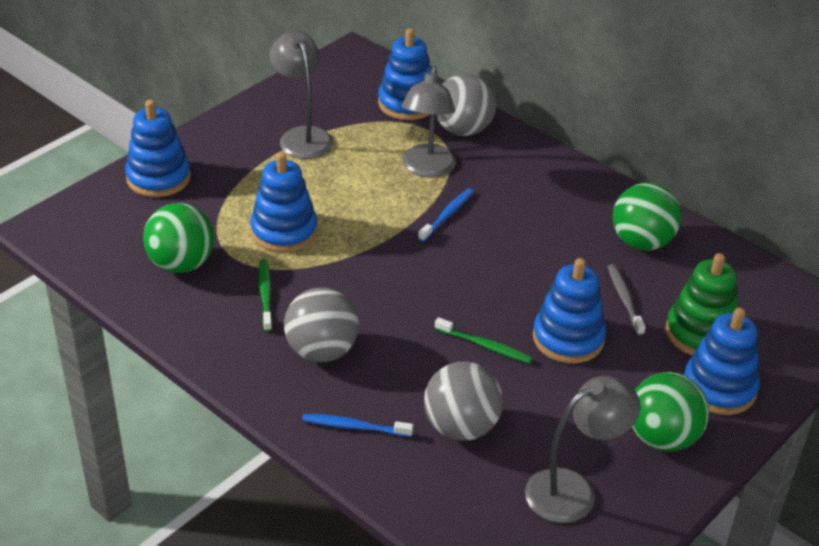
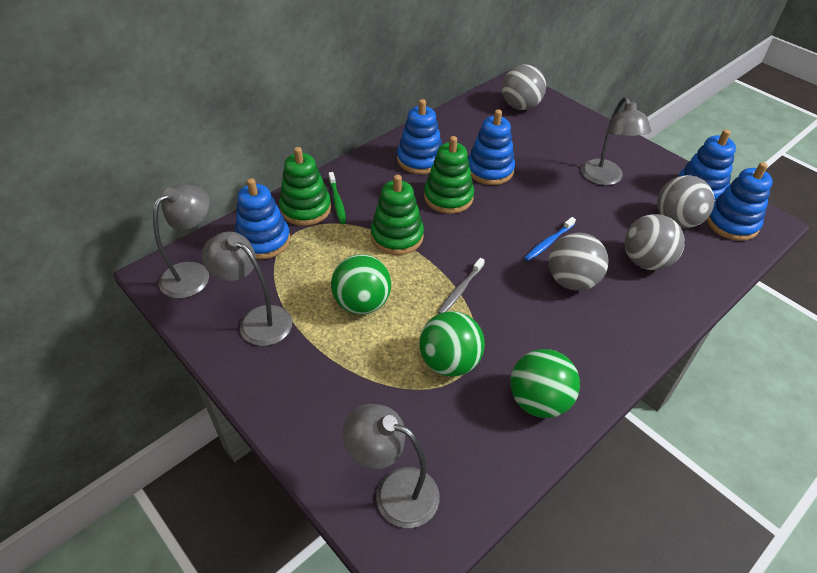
blue toothbrush: 2 -> 1
green stacking toy: 1 -> 3
green toothbrush: 2 -> 1
grey ball: 3 -> 4
grey lamp: 3 -> 4

